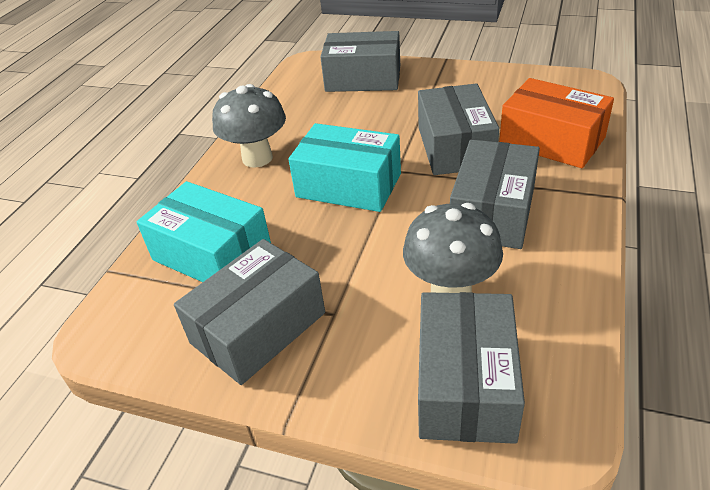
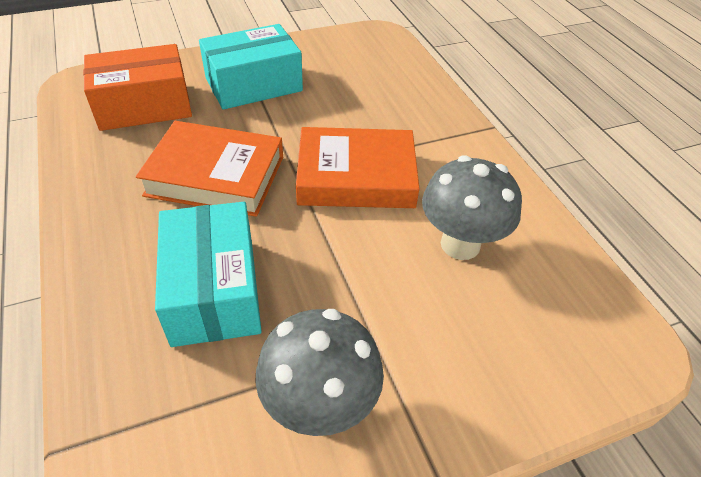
grey box: 5 -> 0
orange book: 0 -> 2

